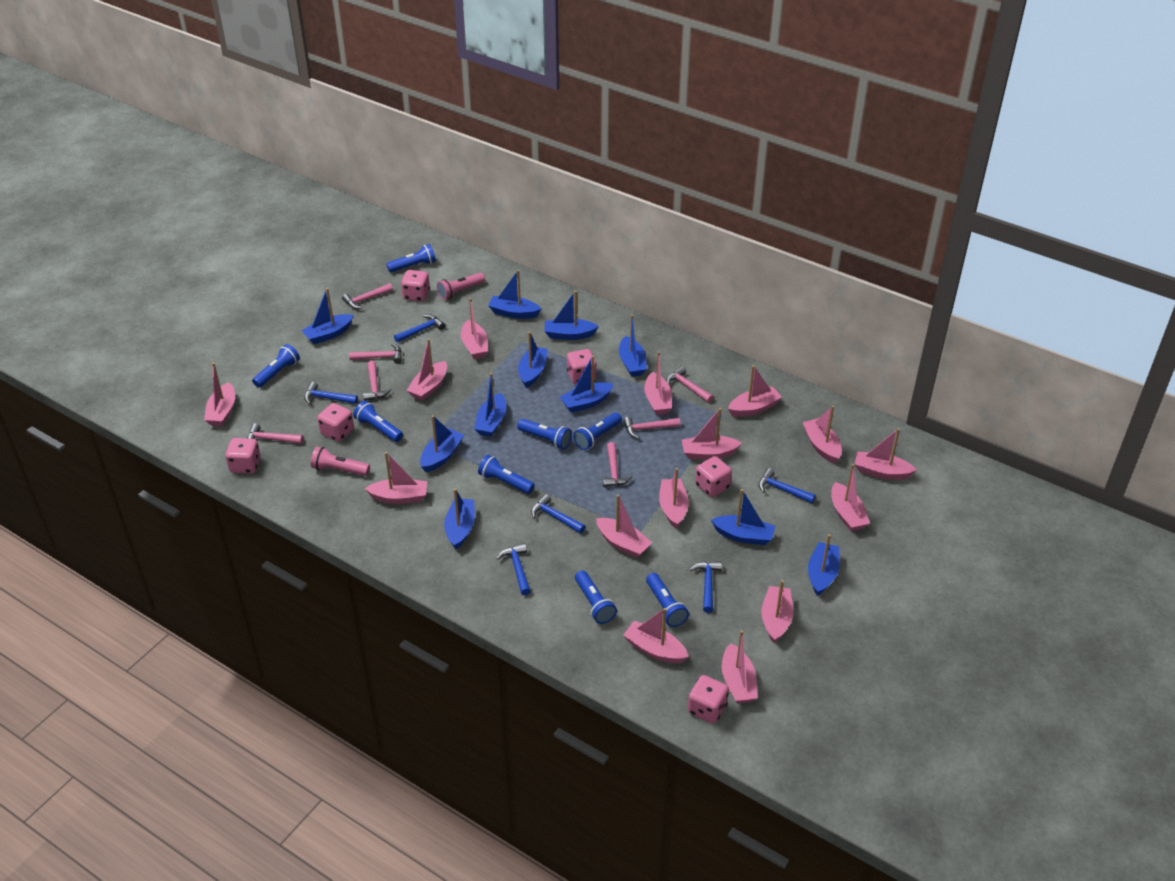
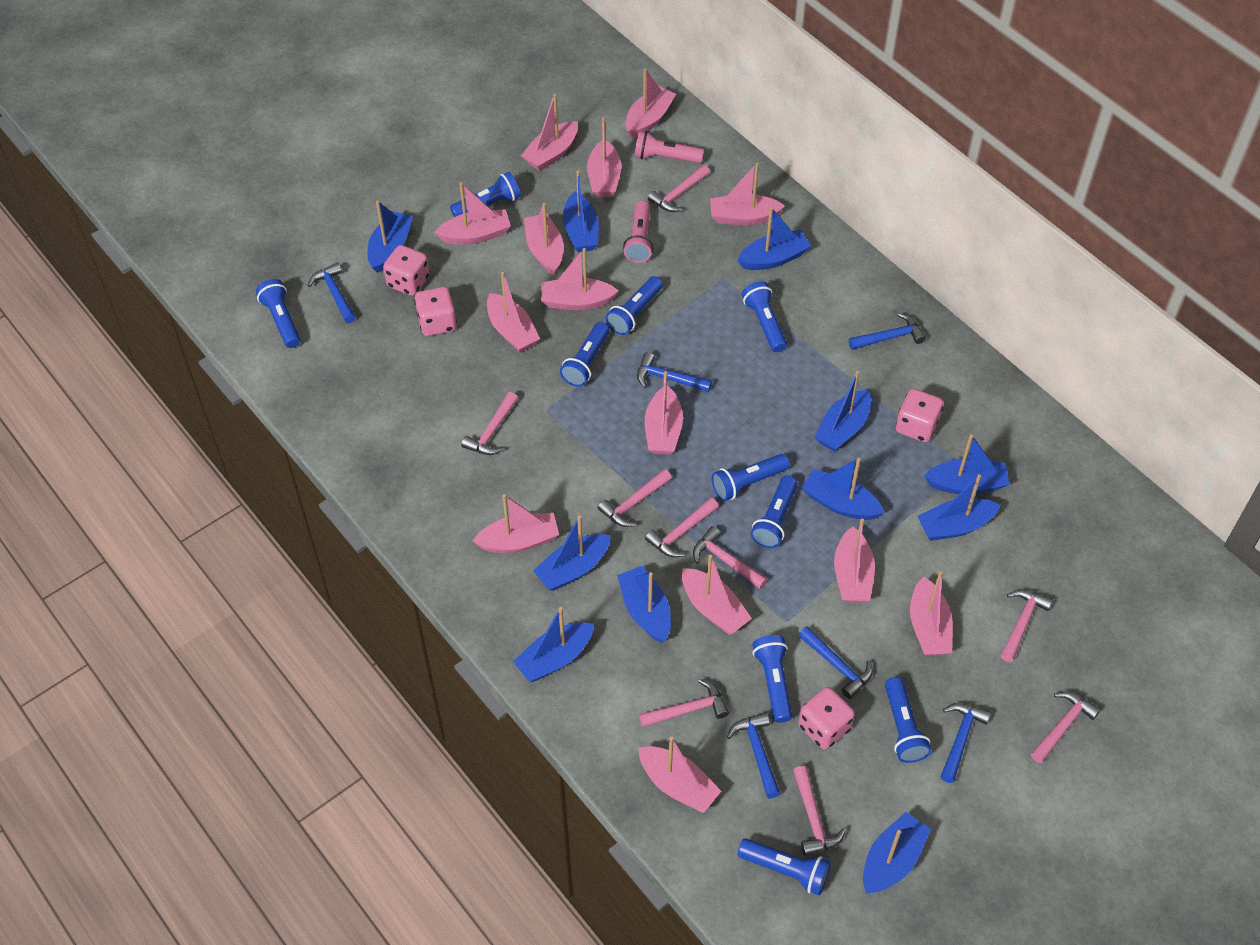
blue flashlight: 8 -> 10
pink boat: 15 -> 14
pink dice: 6 -> 4
pink hammer: 7 -> 9

